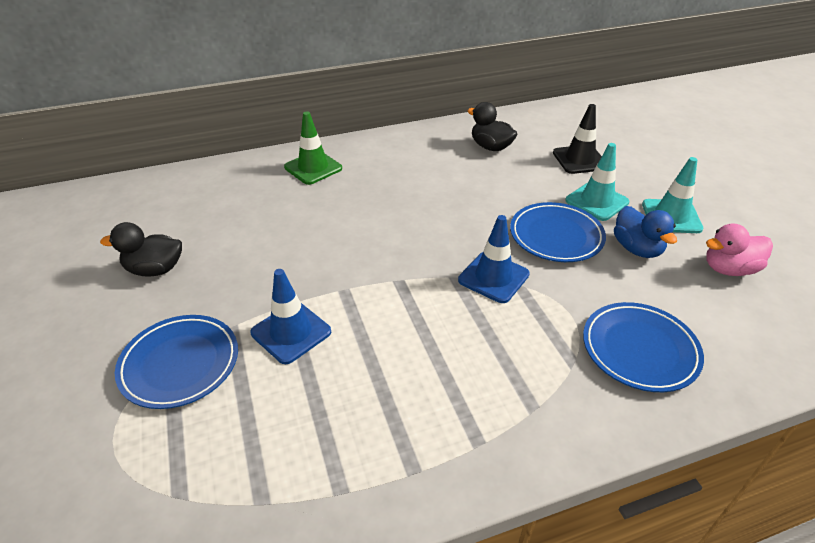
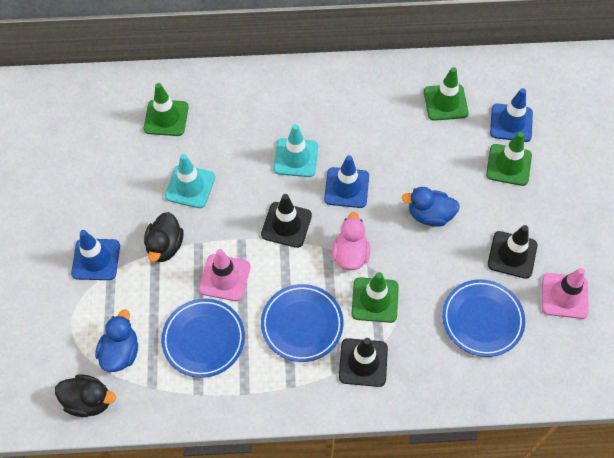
black traffic cone: 1 -> 3
blue duck: 1 -> 2
blue traffic cone: 2 -> 3
green traffic cone: 1 -> 4
pink traffic cone: 0 -> 2

